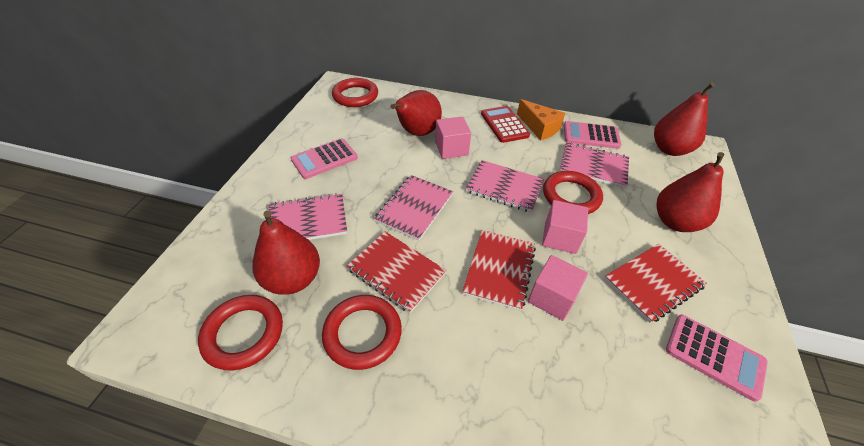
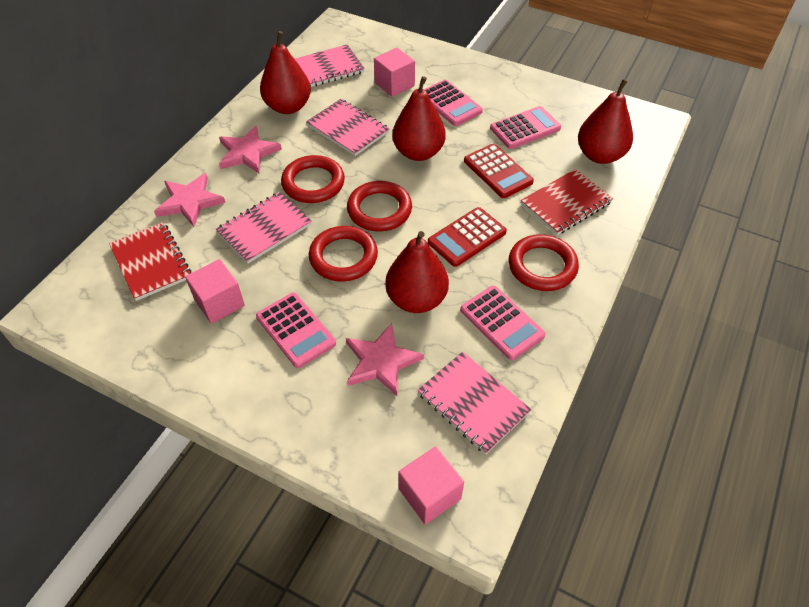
orange cheese: 1 -> 0
pink calculator: 3 -> 4
pink star: 0 -> 3
red calculator: 1 -> 2
red notebook: 3 -> 2

